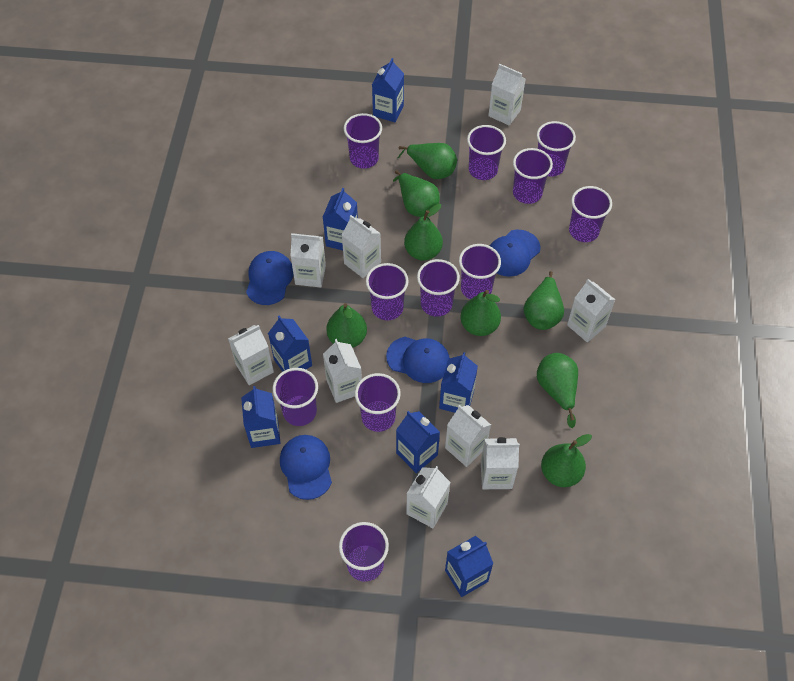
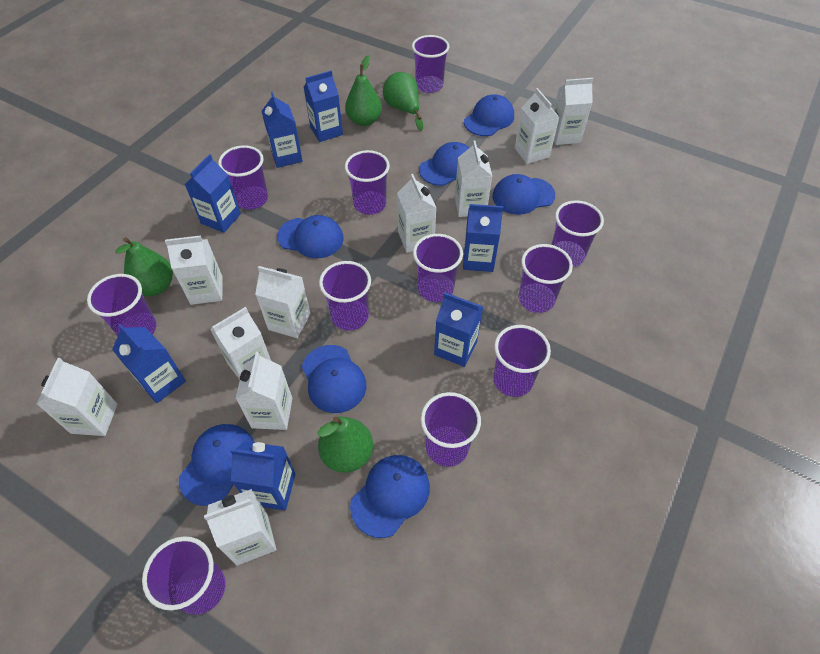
blue cap: 4 -> 7
green pear: 8 -> 4
white carton: 9 -> 10

